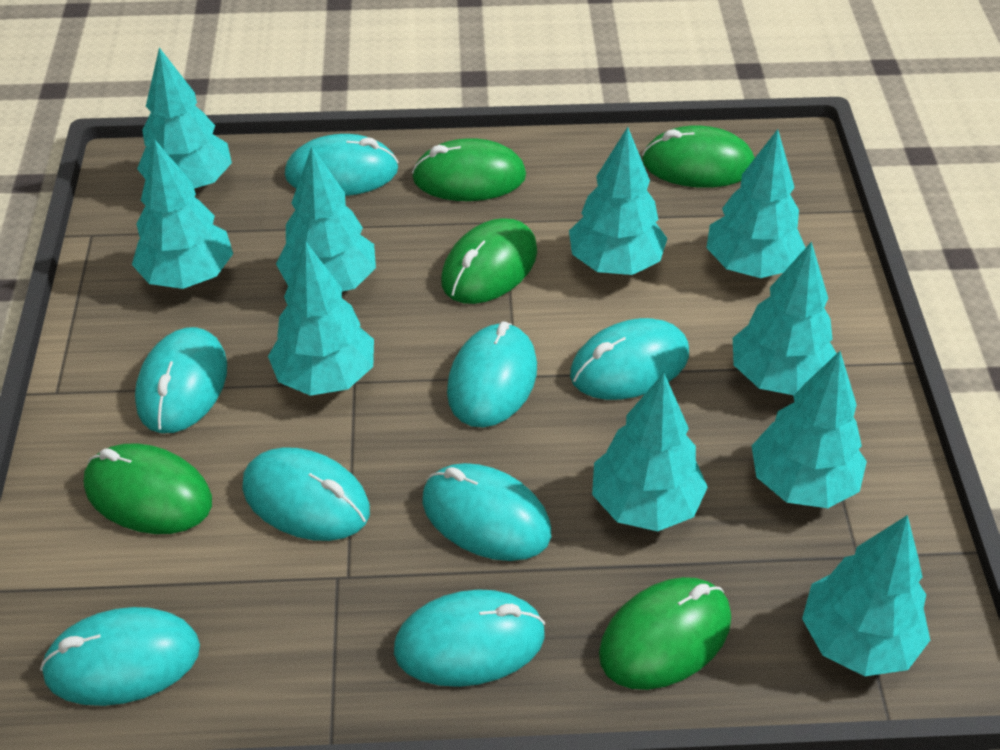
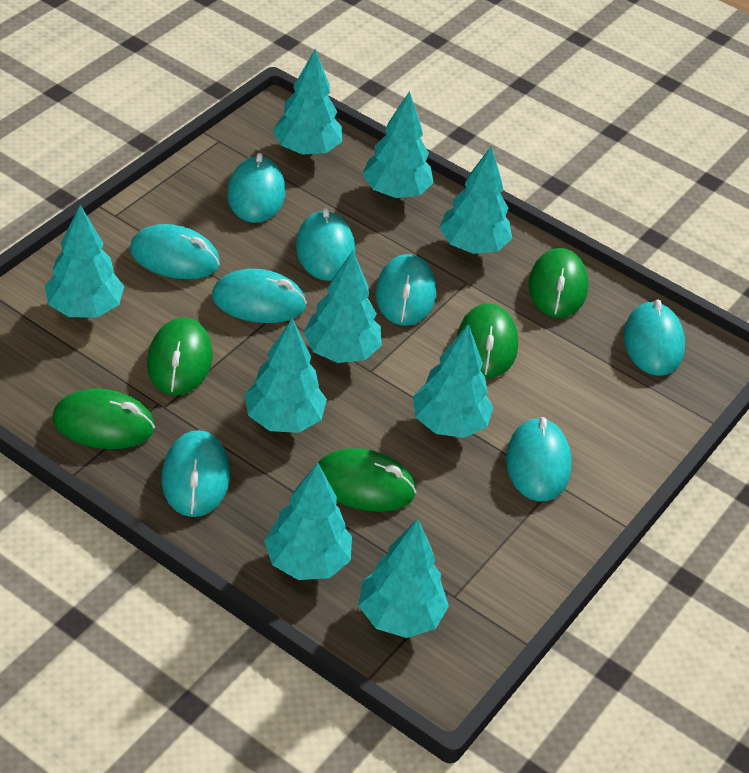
turquoise tree: 10 -> 9

